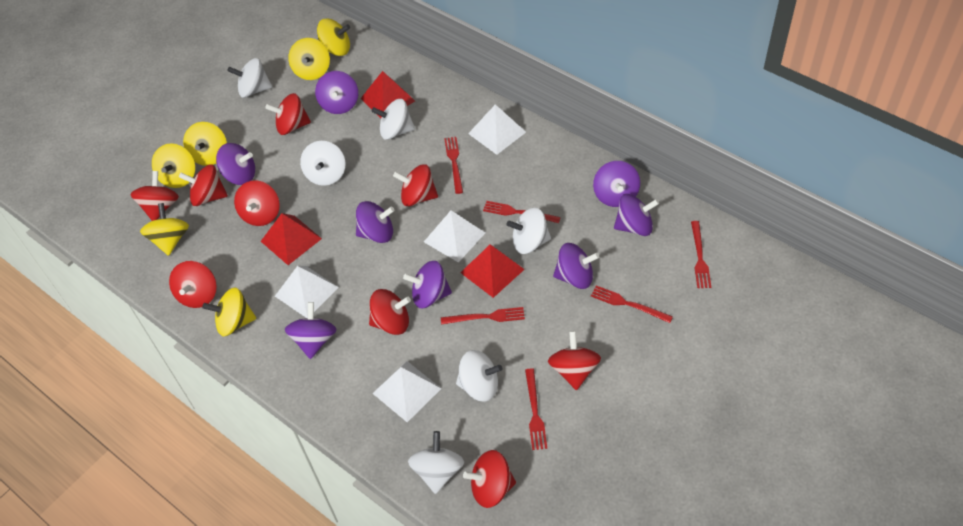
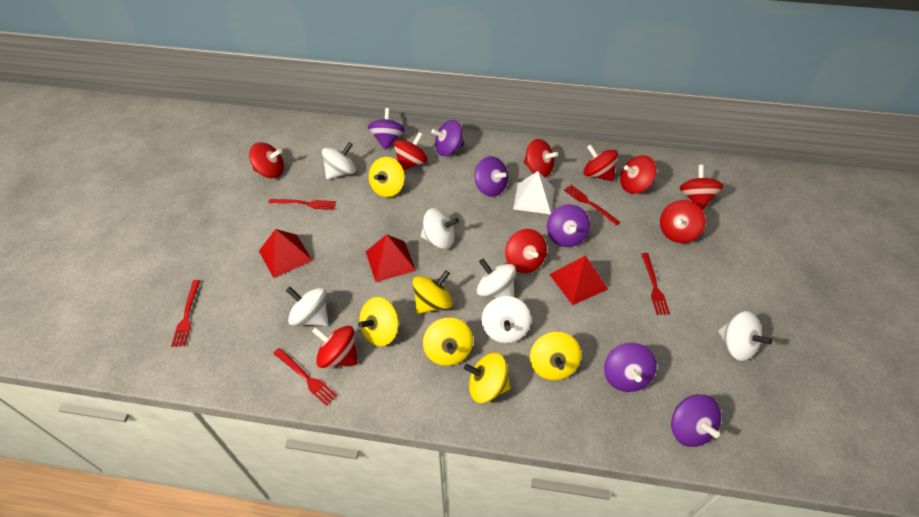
purple spinning top: 8 -> 6
red fork: 6 -> 5
white pyramid: 4 -> 1

